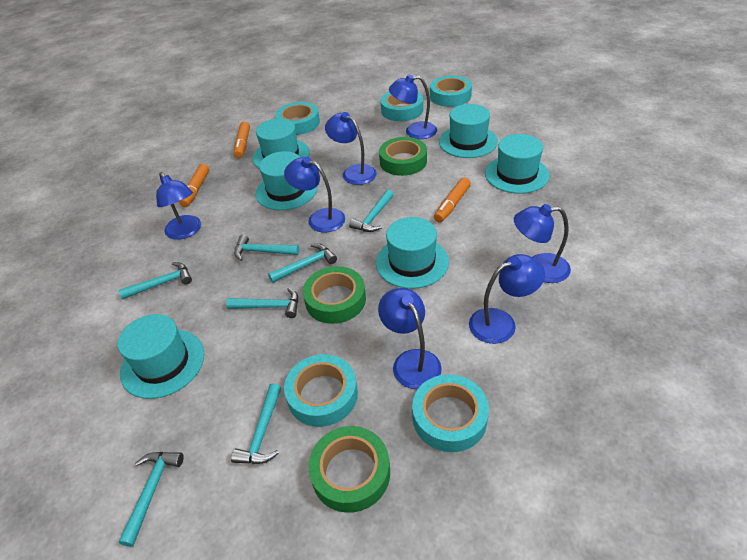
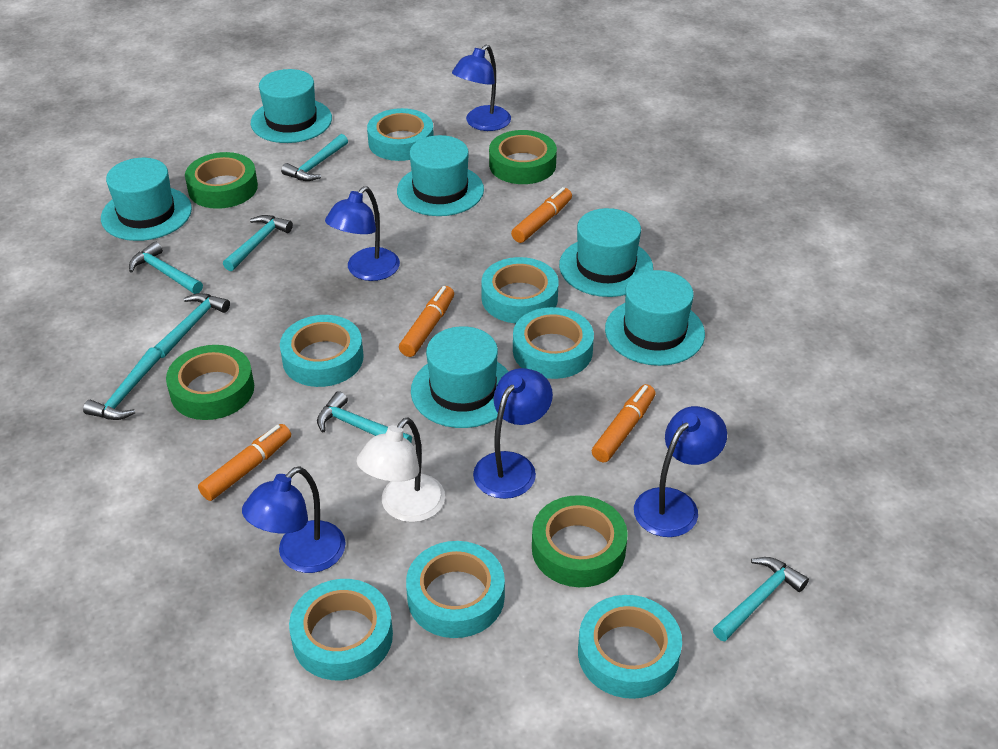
blue lamp: 7 -> 5
green tape: 3 -> 4
orange marker: 3 -> 4
turquoise tape: 5 -> 7
white lamp: 0 -> 1

